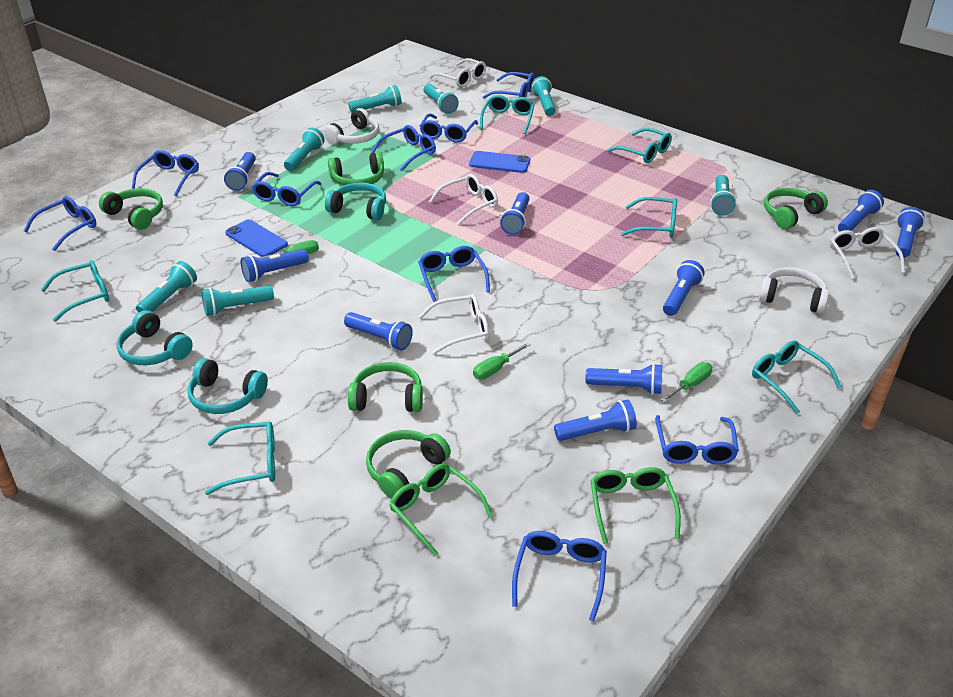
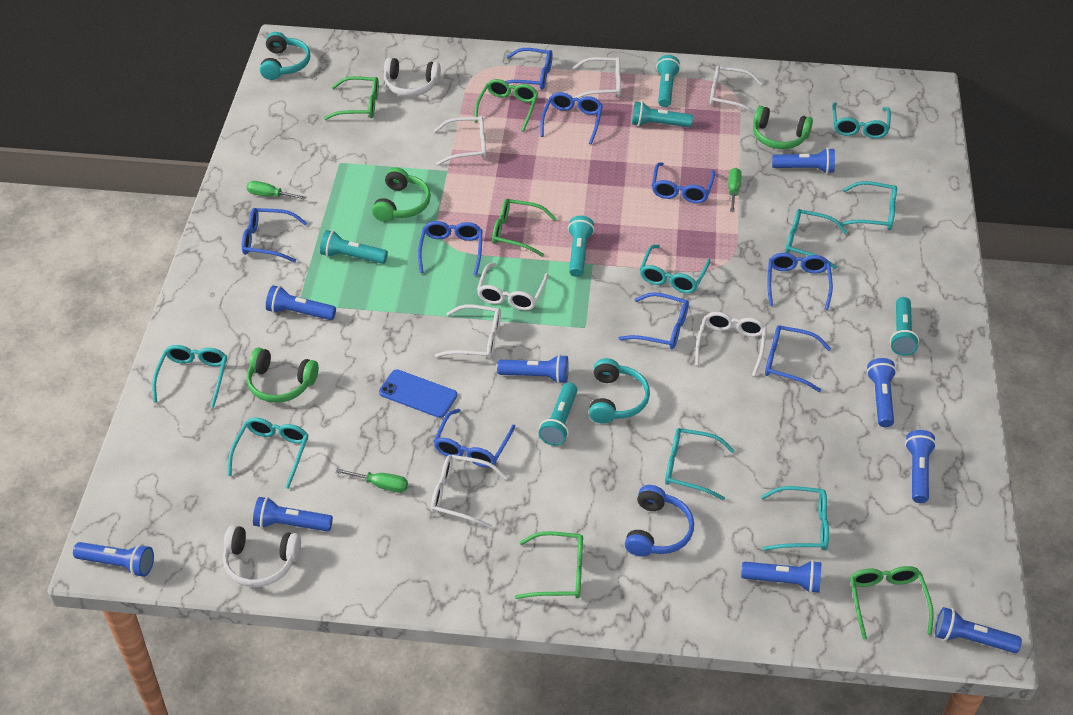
blue headphones: 0 -> 1
blue phone: 2 -> 1
green glasses: 2 -> 5
green headphones: 5 -> 3
turquoise flashlight: 7 -> 6
turquoise glasses: 6 -> 8
turquoise headphones: 3 -> 2
white glasses: 4 -> 7

